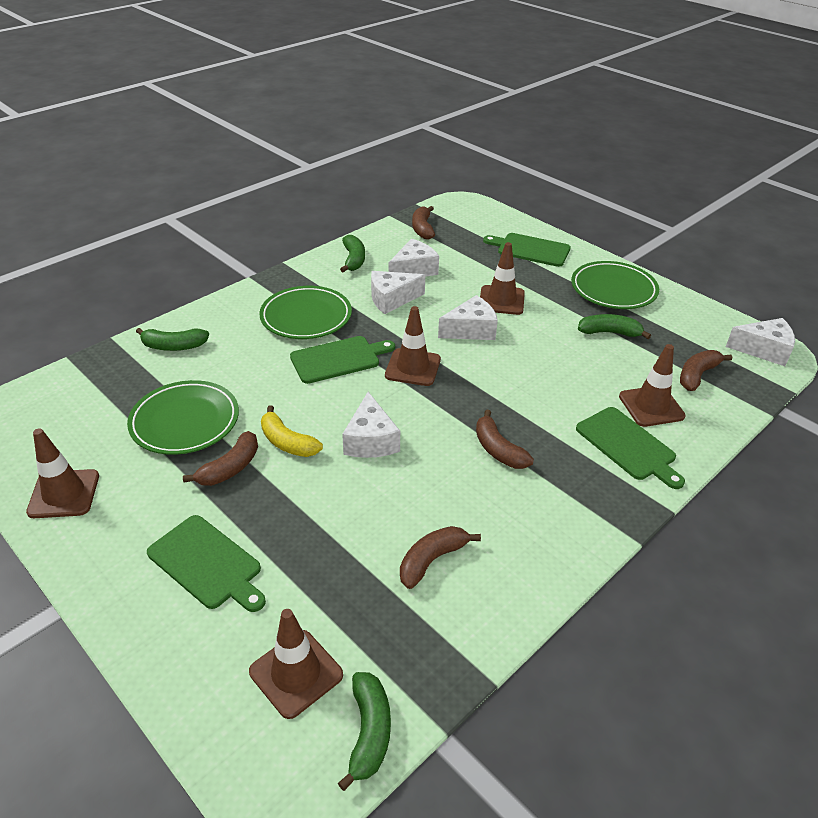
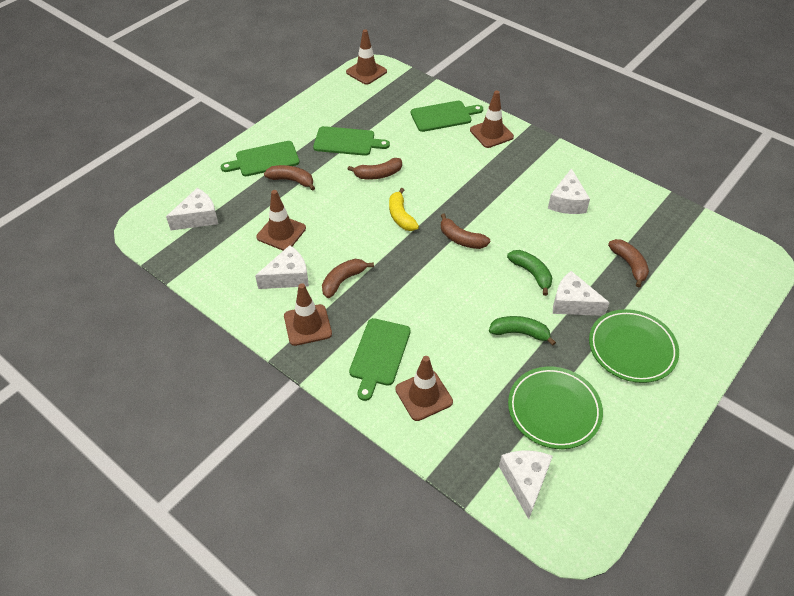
green banana: 4 -> 2
green plate: 3 -> 2

